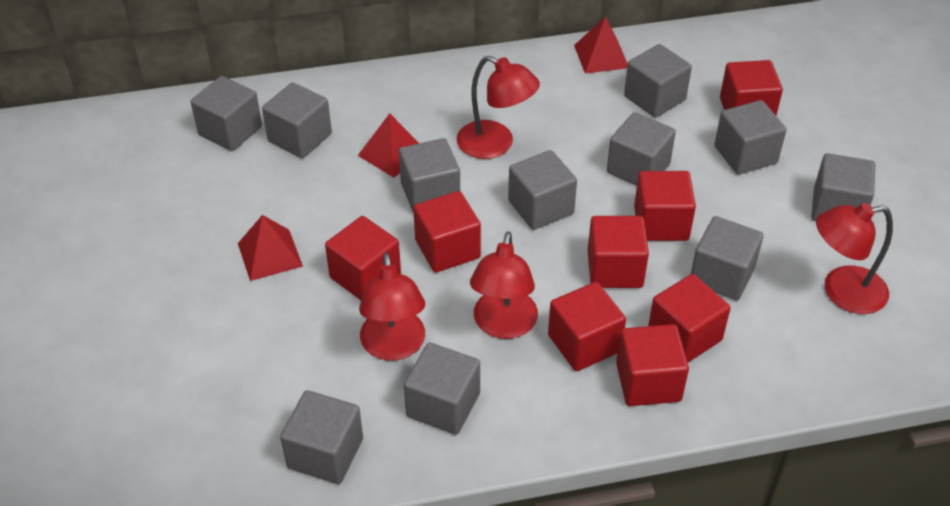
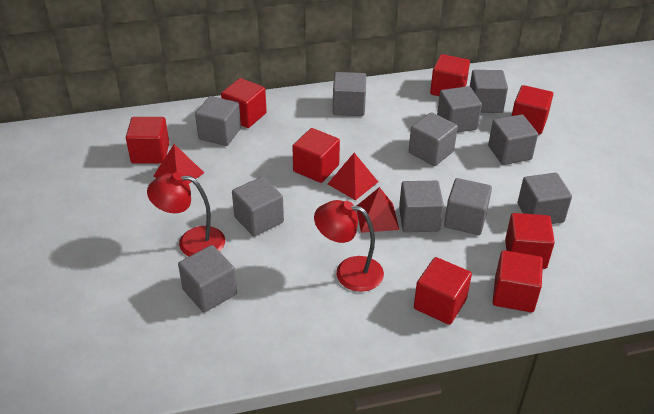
red lamp: 4 -> 2

